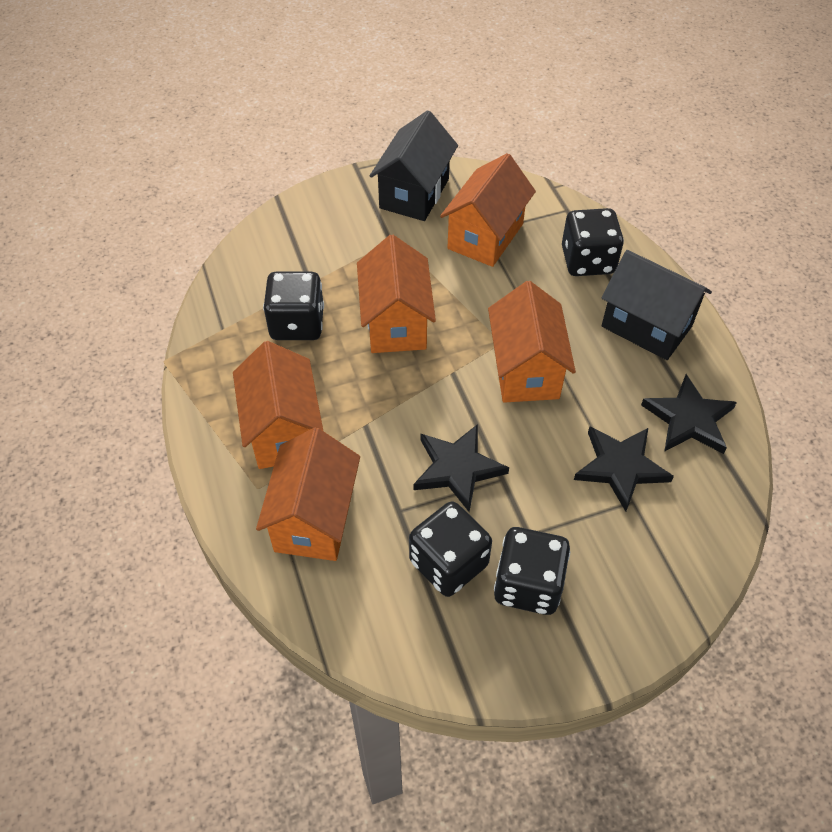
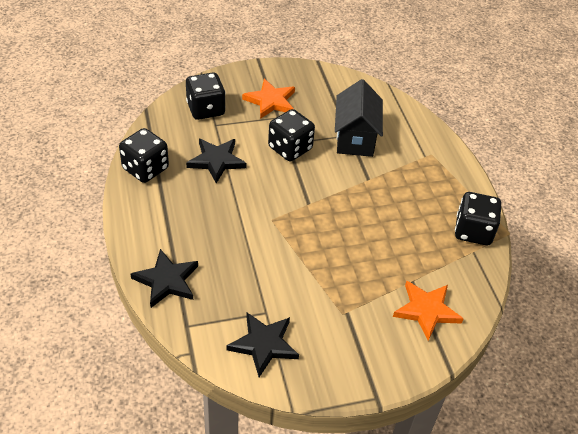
black house: 2 -> 1
orange house: 5 -> 0
orange star: 0 -> 2

